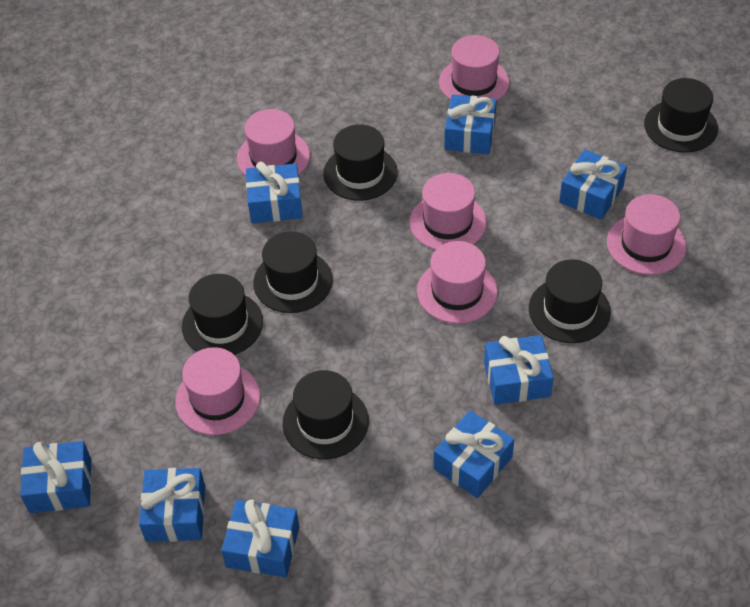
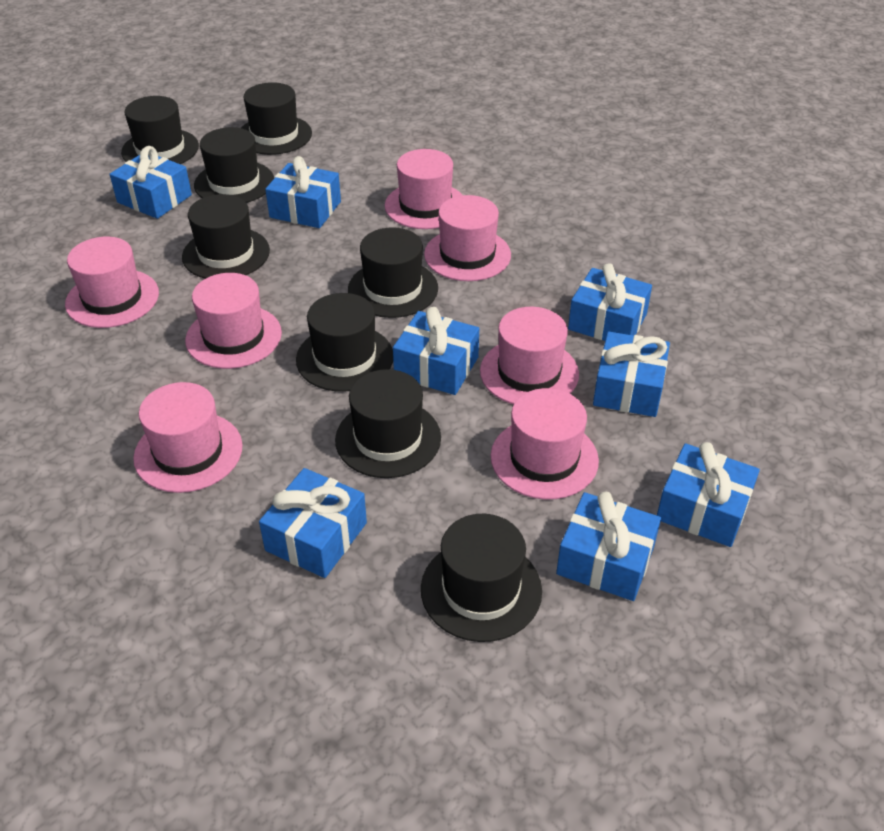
black hat: 6 -> 8
pink hat: 6 -> 7

